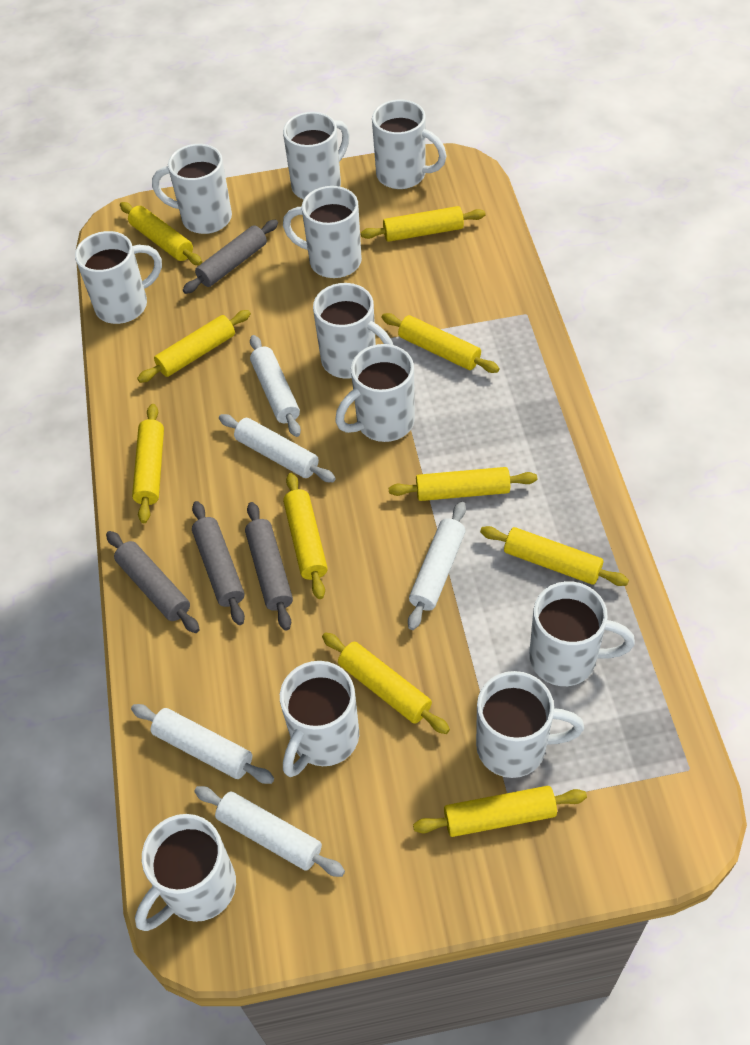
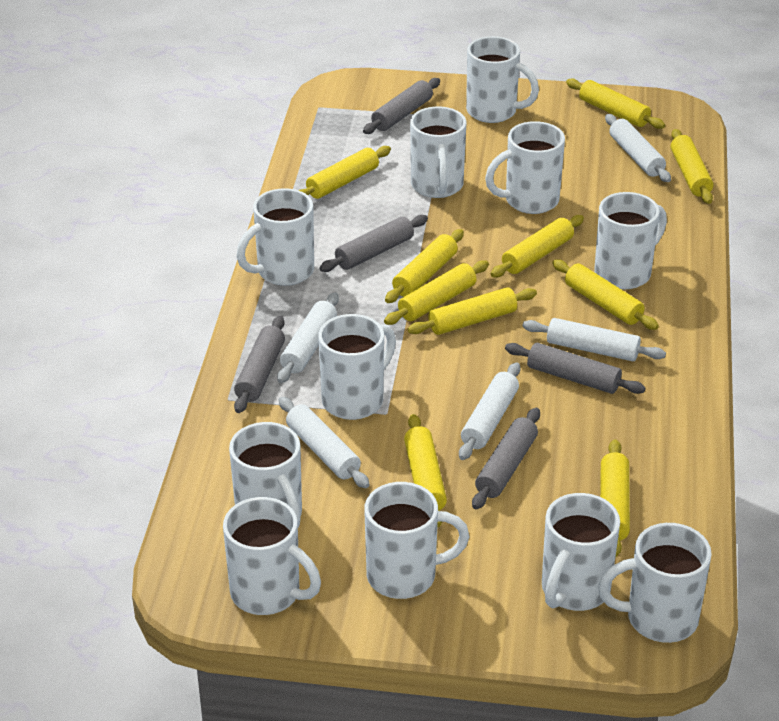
grey rolling pin: 4 -> 5

